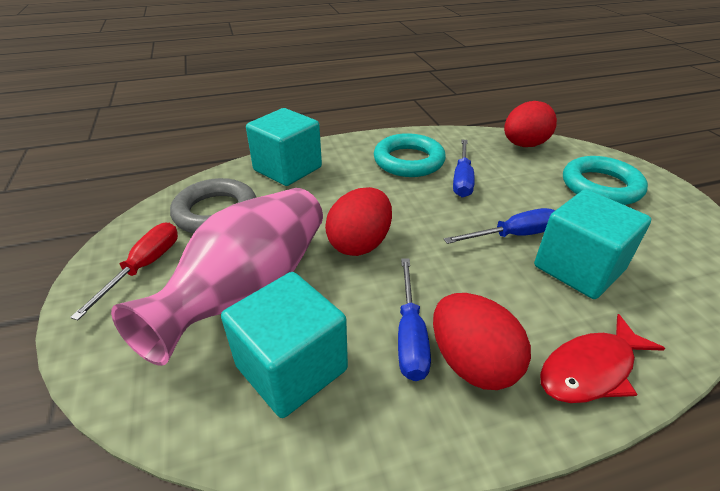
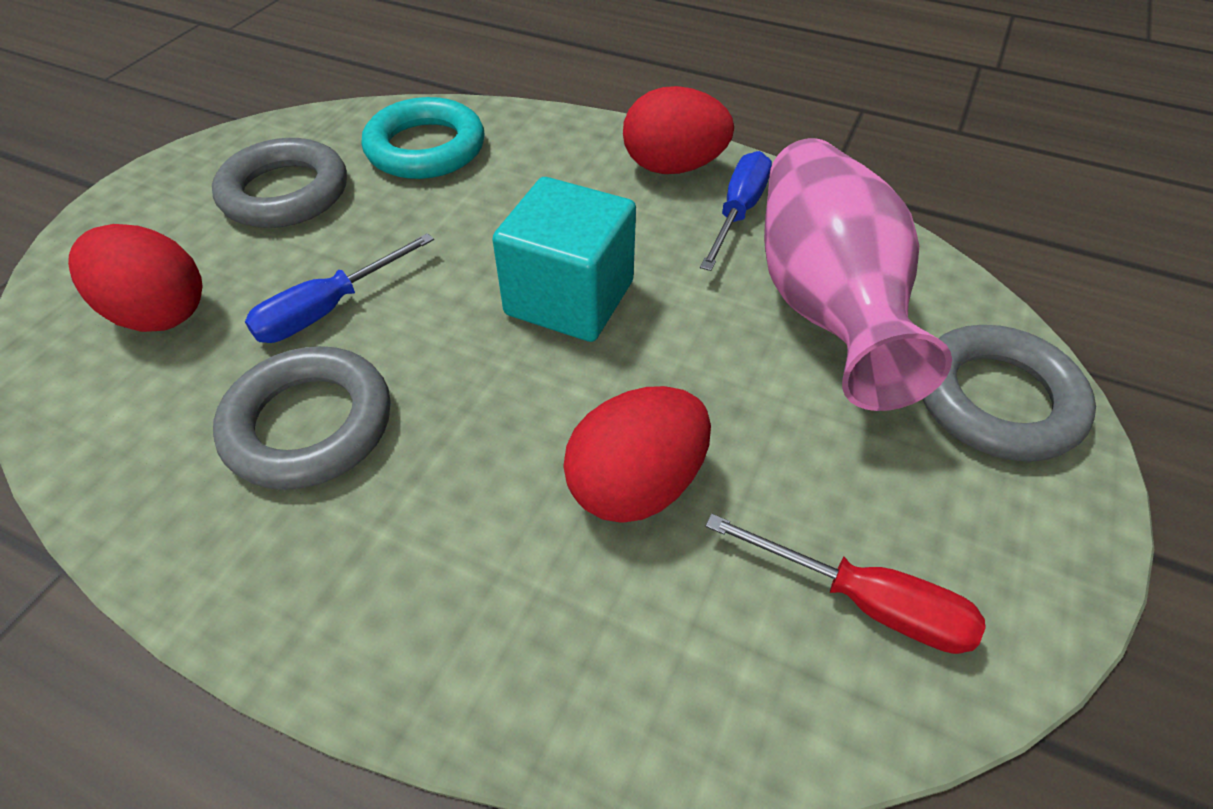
blue screwdriver: 3 -> 2
grey ring: 1 -> 3
red fish: 1 -> 0
turquoise cube: 3 -> 1
turquoise ring: 2 -> 1

